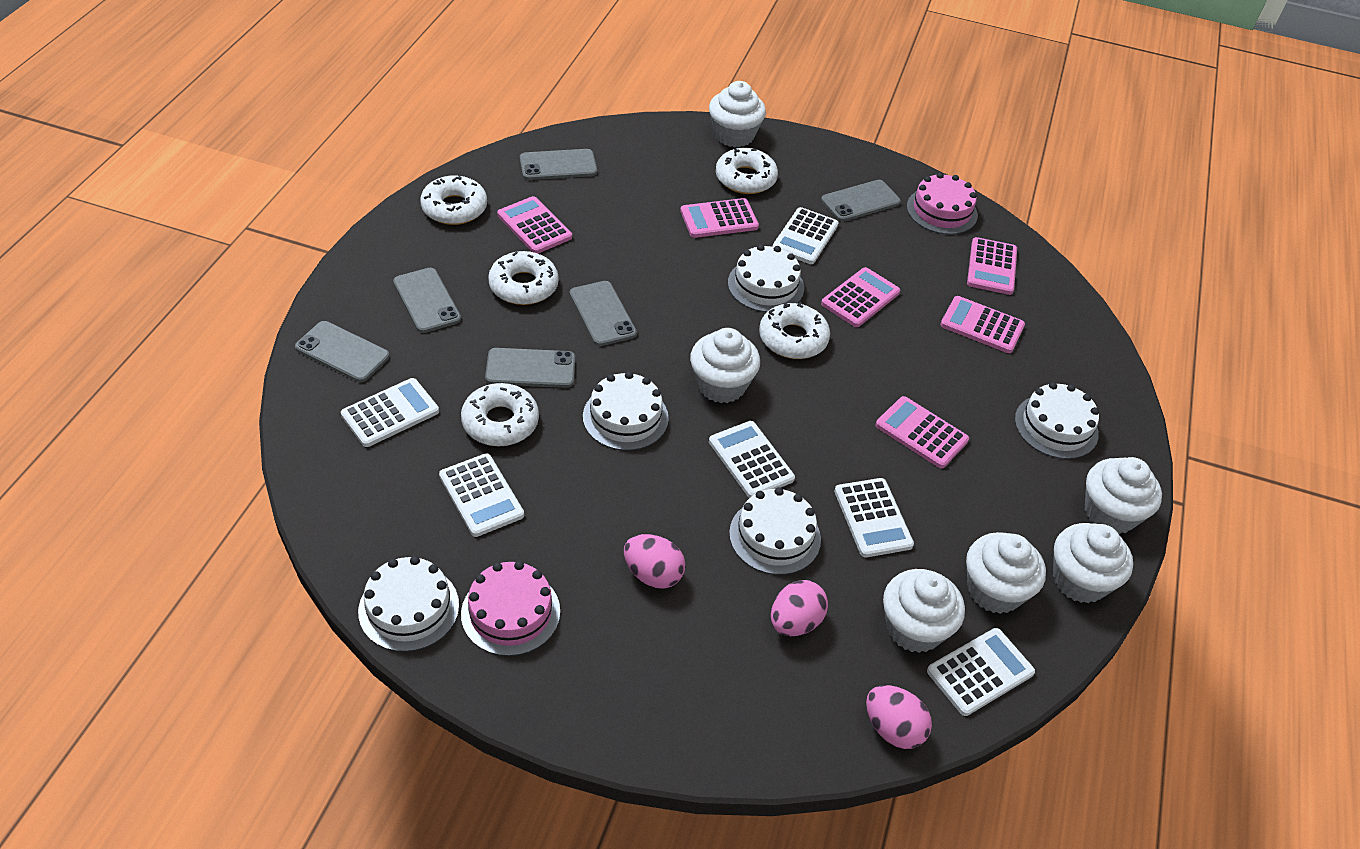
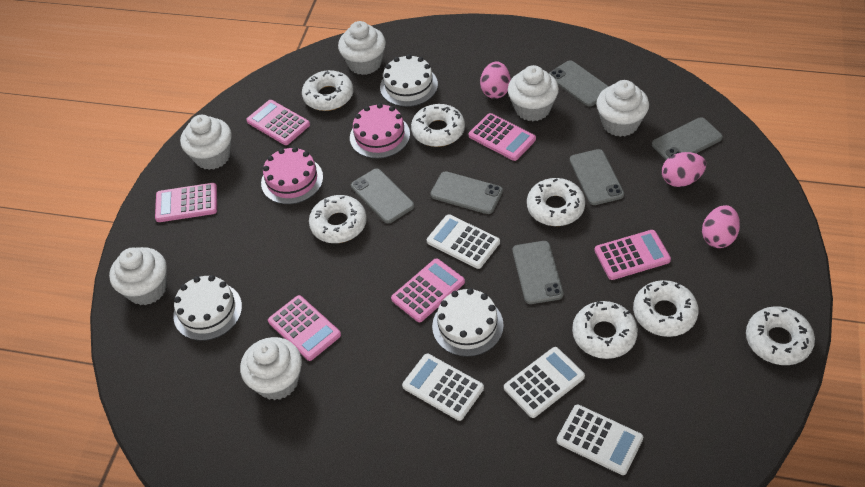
white cake: 5 -> 3
white calculator: 6 -> 4
white donut: 5 -> 7

